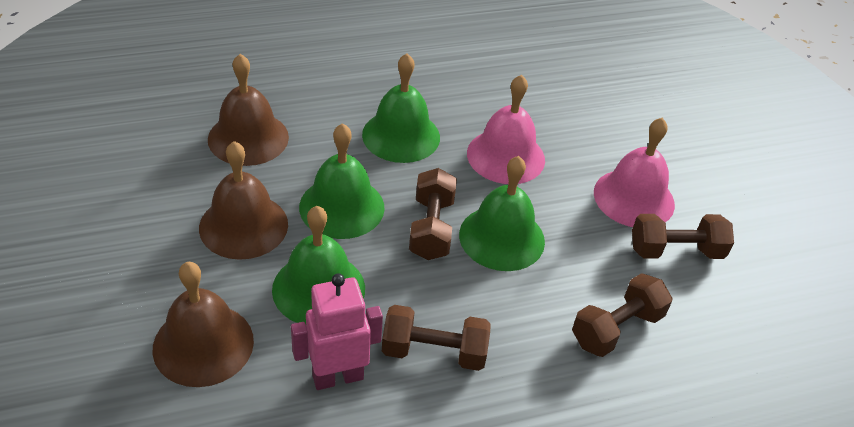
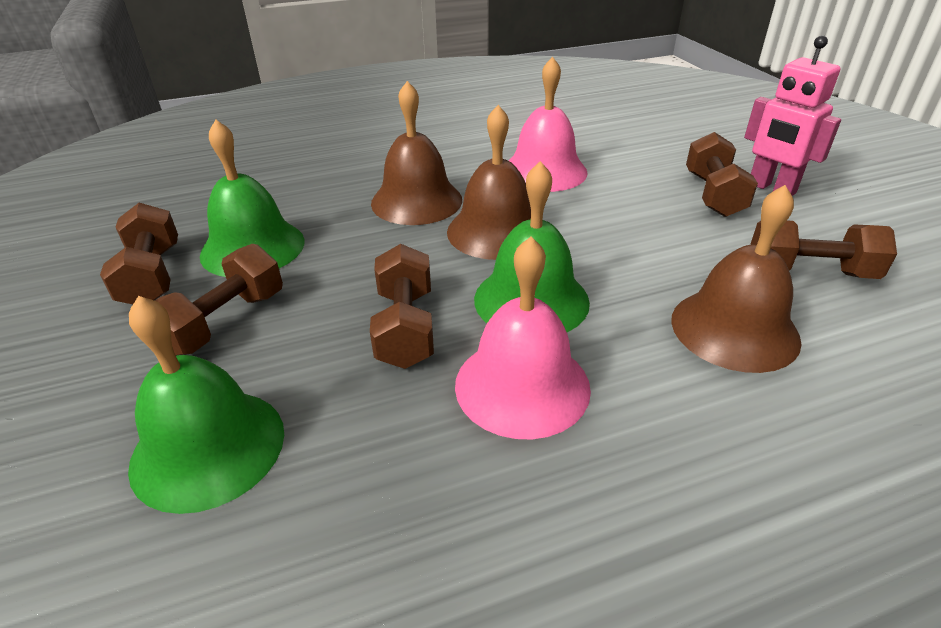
brown dumbbell: 4 -> 5
green bell: 4 -> 3

